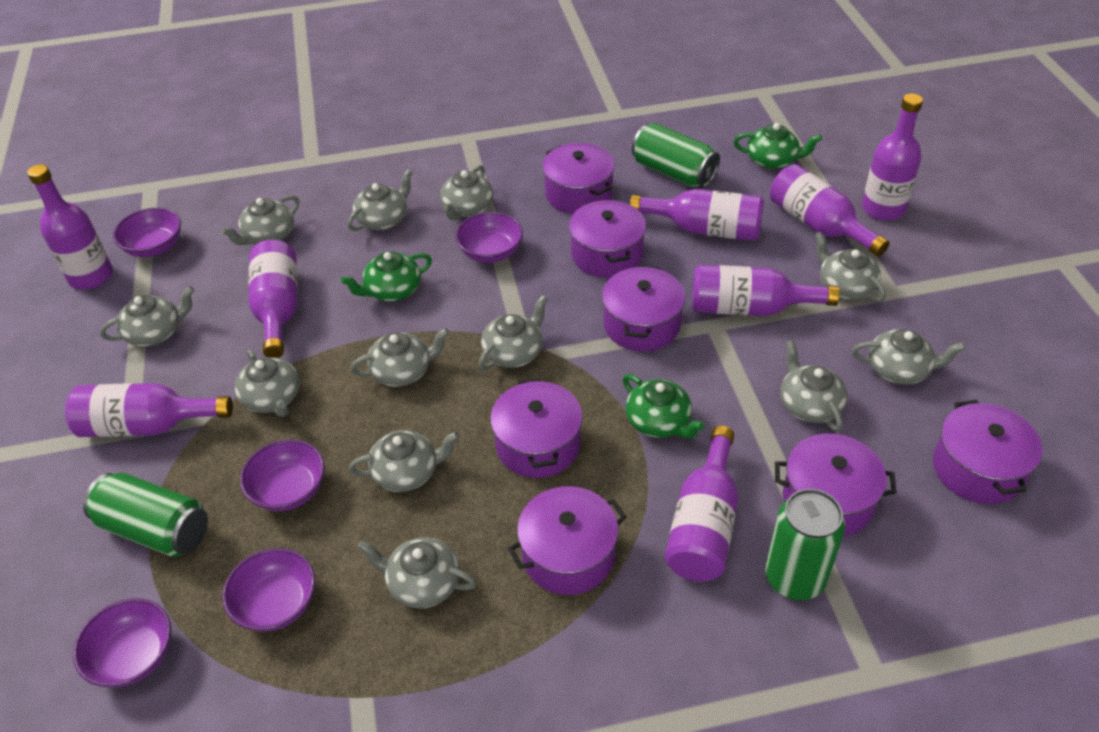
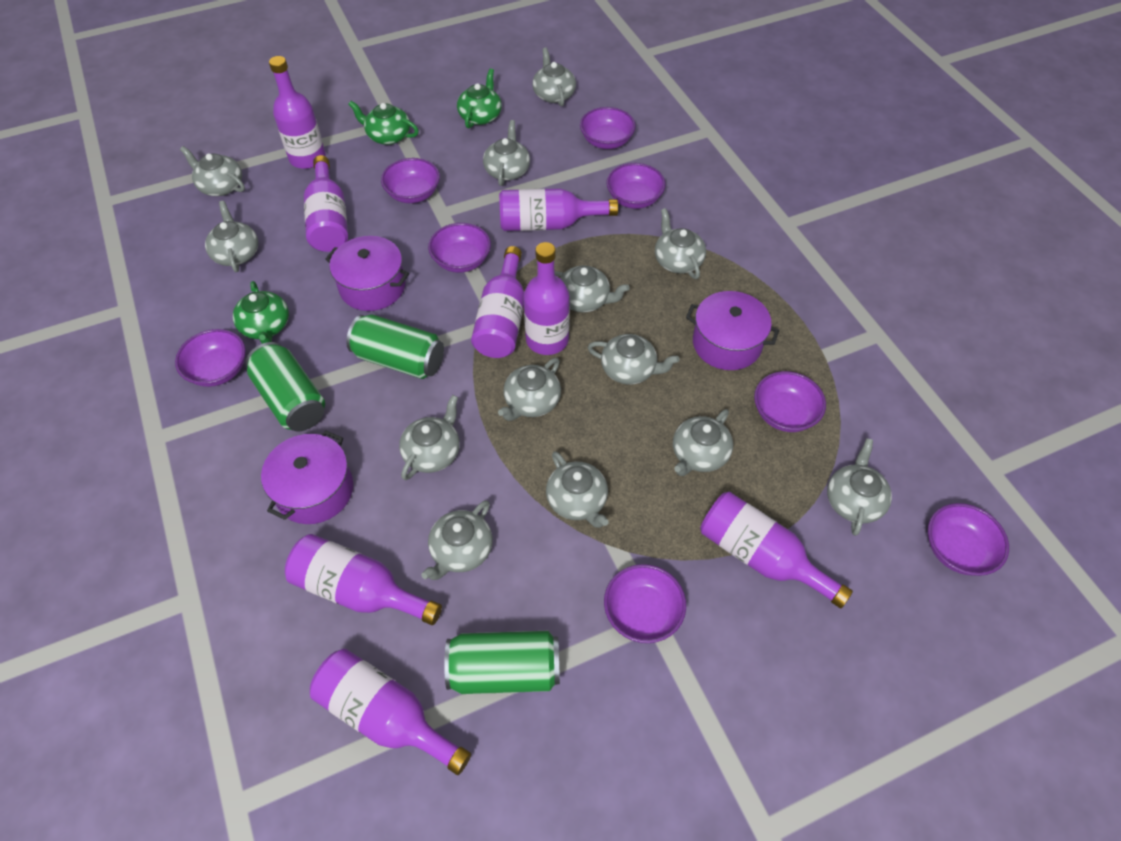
grey teapot: 12 -> 13
purple bowl: 5 -> 8
purple pot: 7 -> 3

